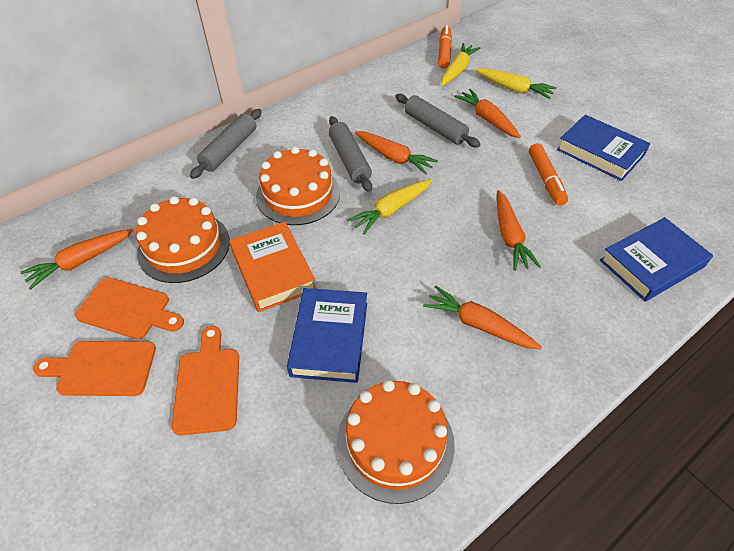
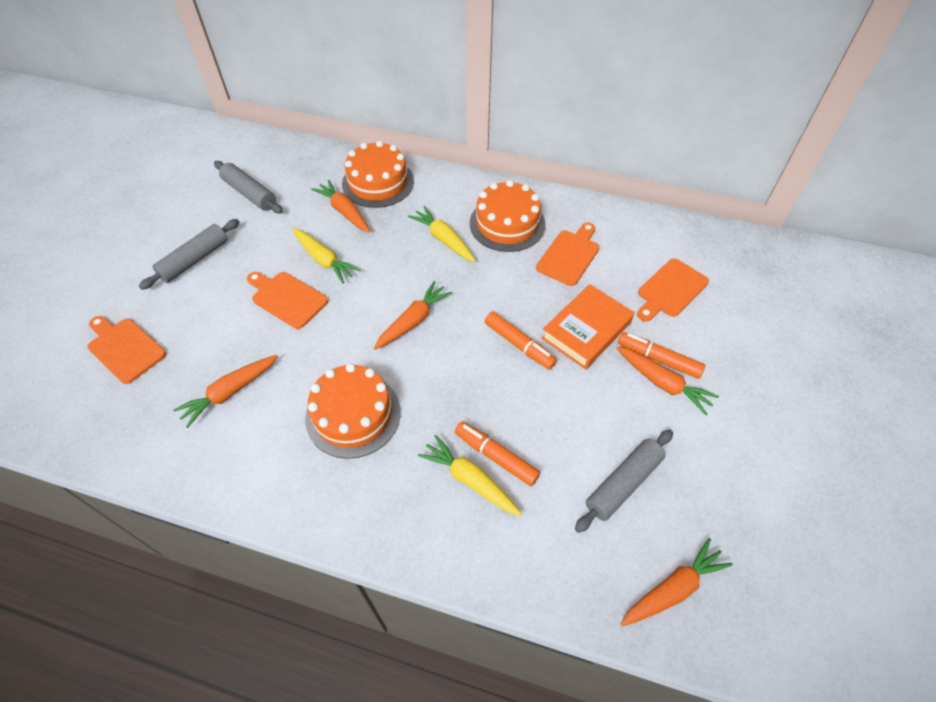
blue book: 3 -> 0
orange cutting board: 3 -> 4
orange marker: 2 -> 3

